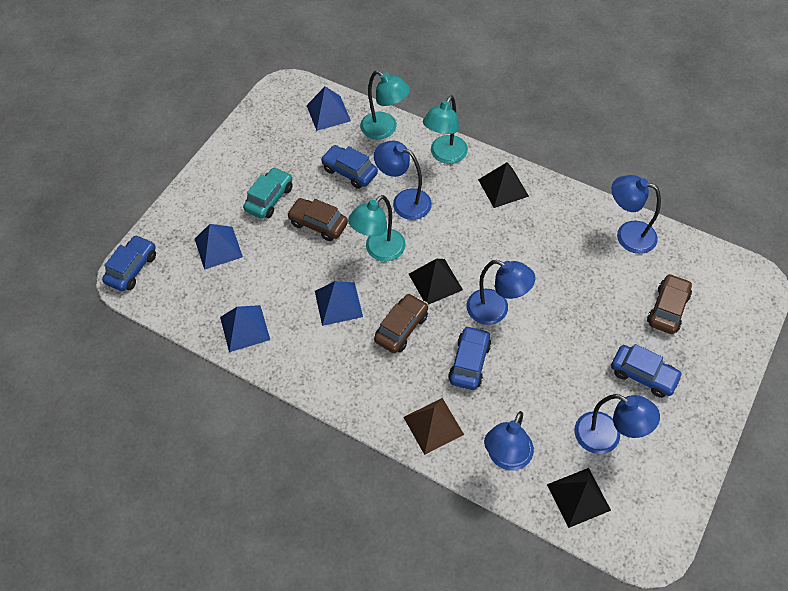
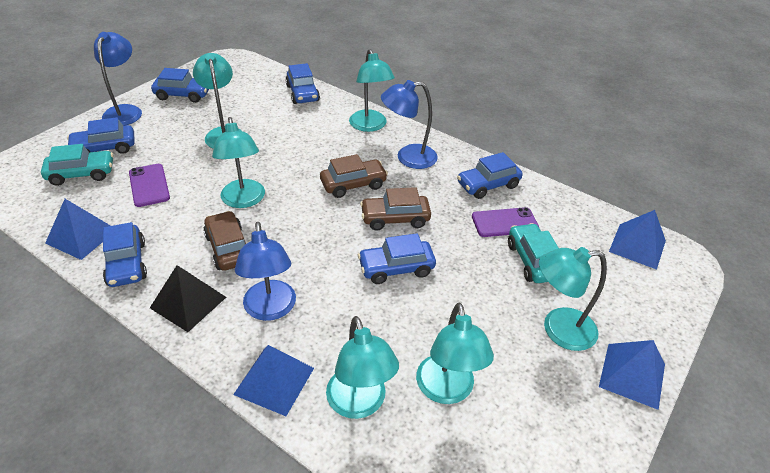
black pyramid: 3 -> 1
blue car: 4 -> 6
blue lamp: 5 -> 3
brown pyramid: 1 -> 0
purple phone: 0 -> 2
turquoise car: 1 -> 2
turquoise lamp: 3 -> 6

